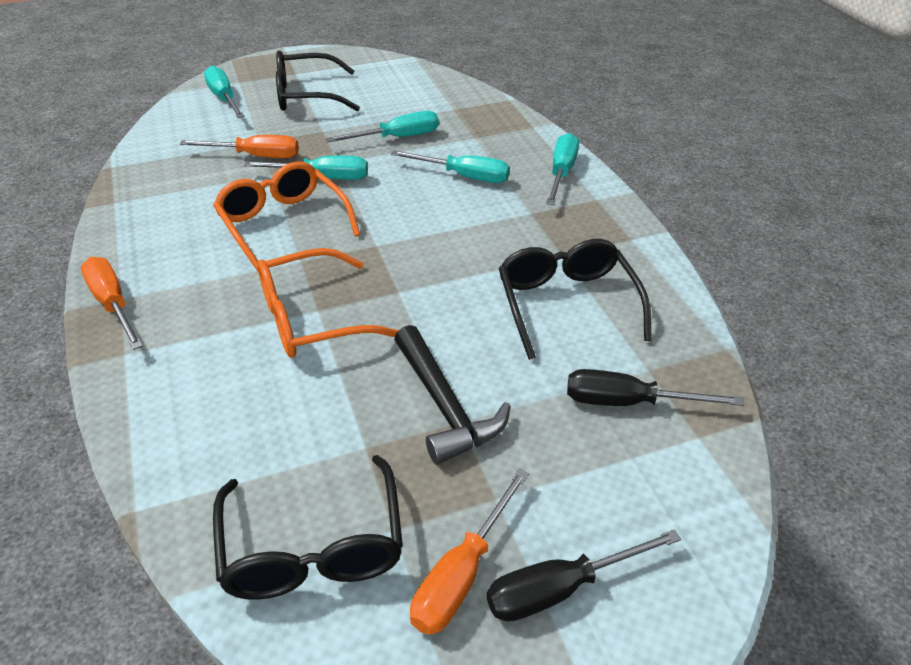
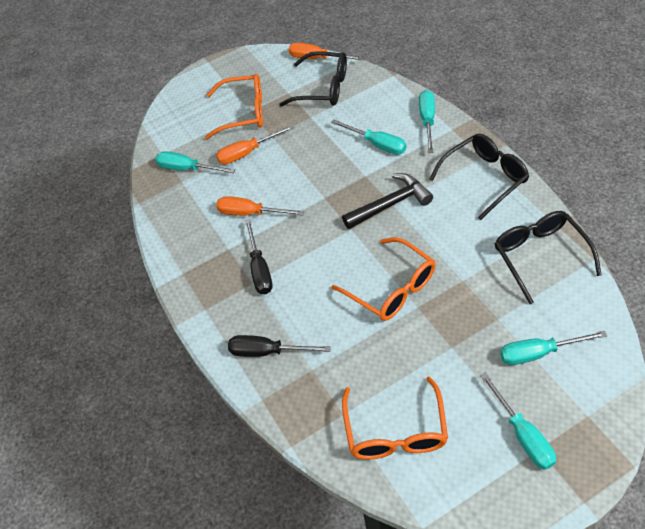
orange glasses: 2 -> 3

